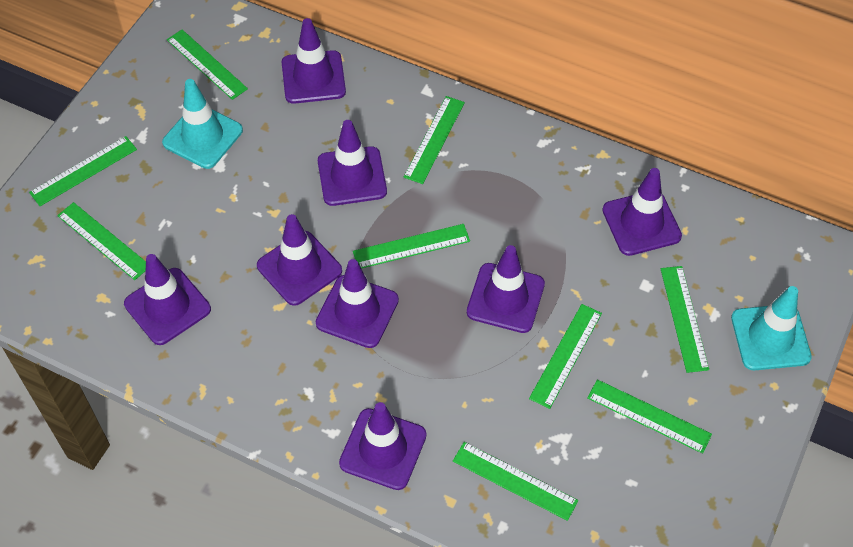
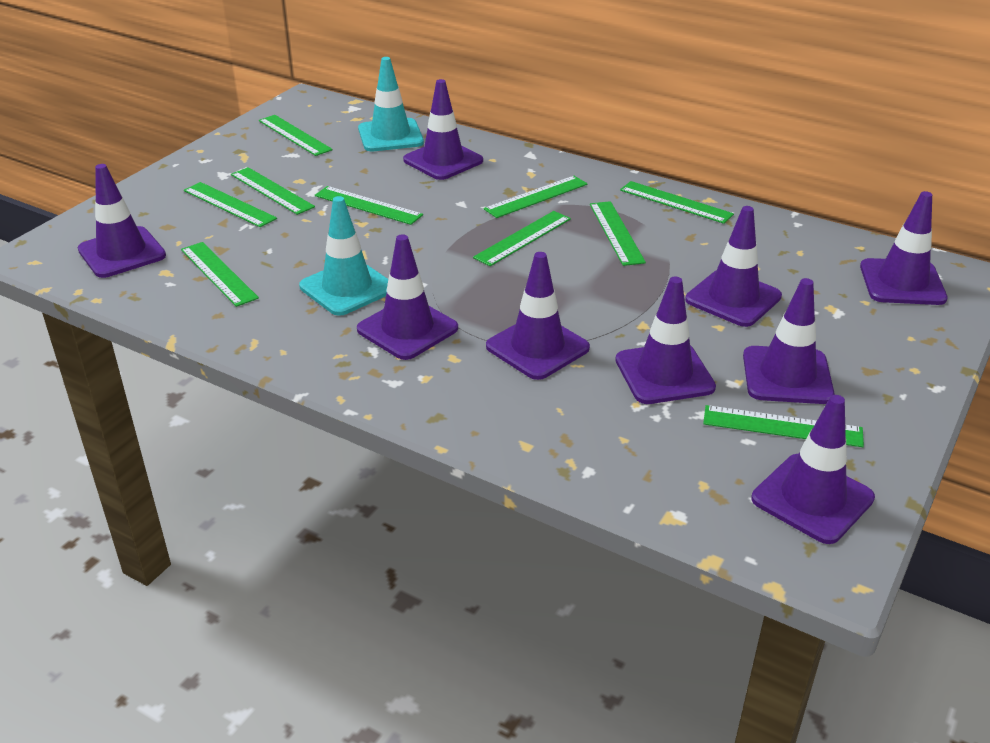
green ruler: 9 -> 10
purple traffic cone: 8 -> 9

